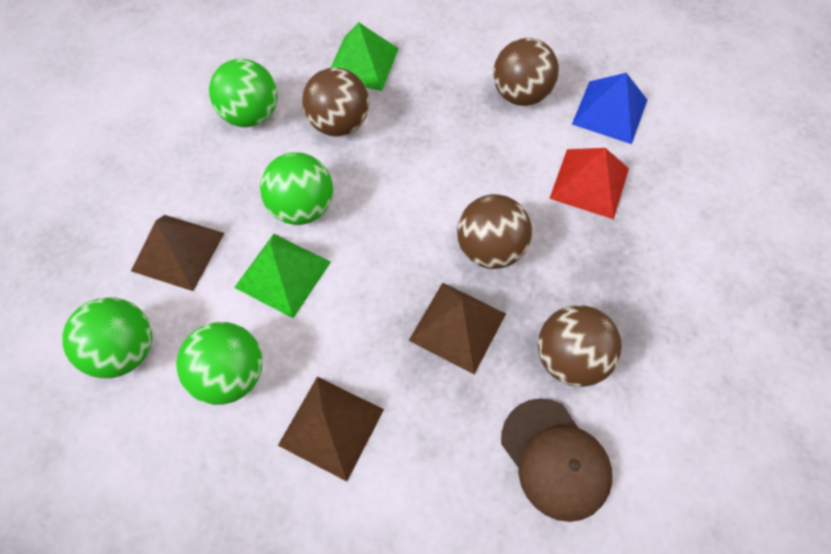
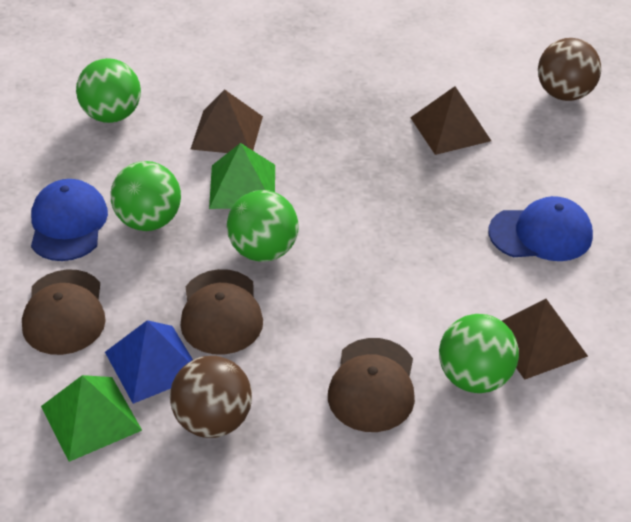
blue cap: 0 -> 2
brown ball: 4 -> 2
brown cap: 1 -> 3
red pyramid: 1 -> 0

